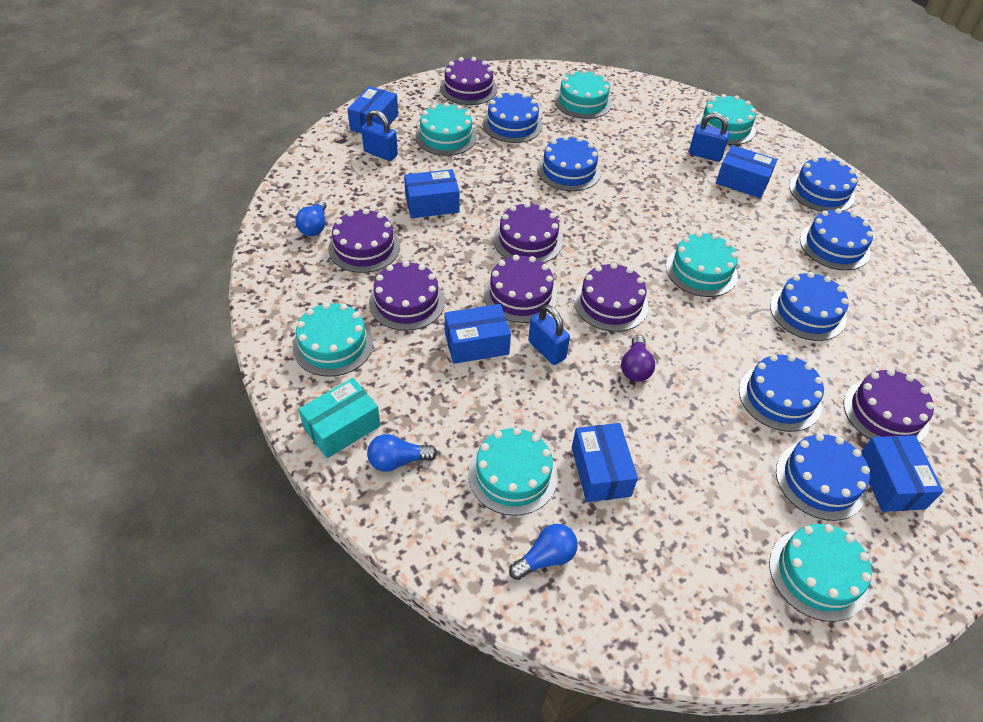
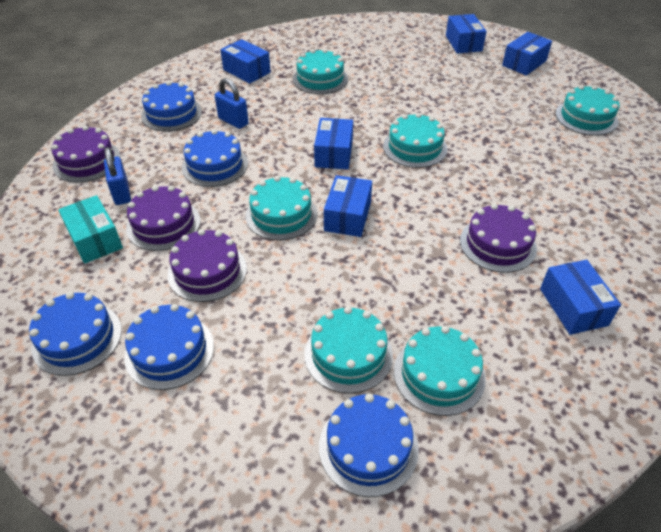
blue cake: 7 -> 5
blue light bulb: 3 -> 0
blue padlock: 3 -> 2
purple cake: 7 -> 4
purple light bulb: 1 -> 0
turquoise cake: 7 -> 6

